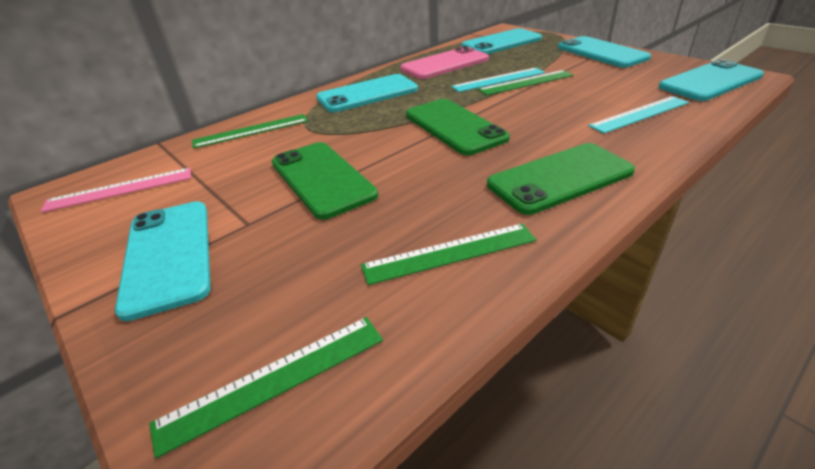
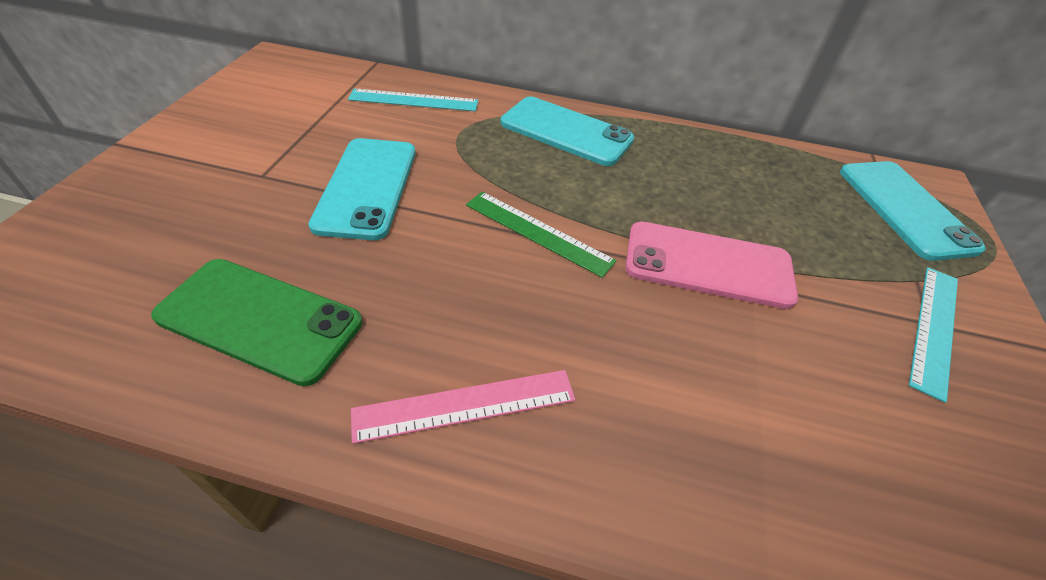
green phone: 3 -> 1
green ruler: 4 -> 1
turquoise phone: 5 -> 3

